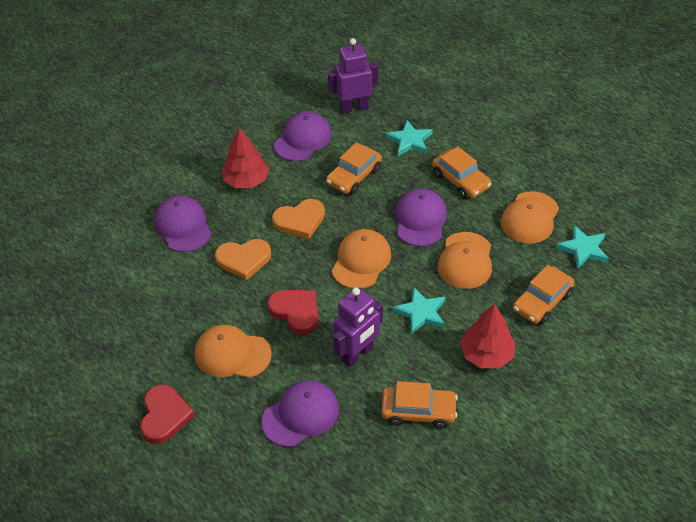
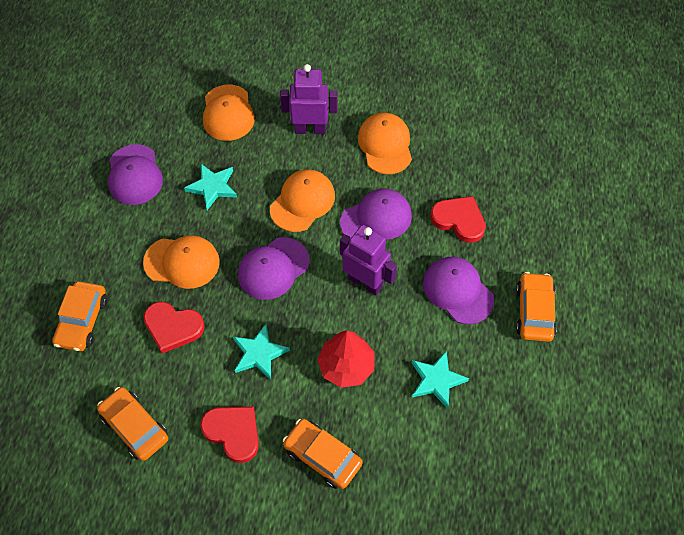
orange heart: 2 -> 0
red heart: 2 -> 3
red tree: 2 -> 1

